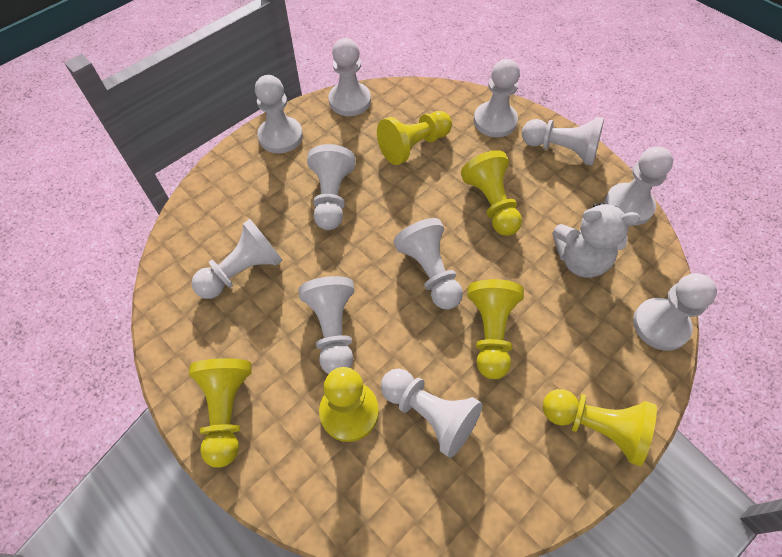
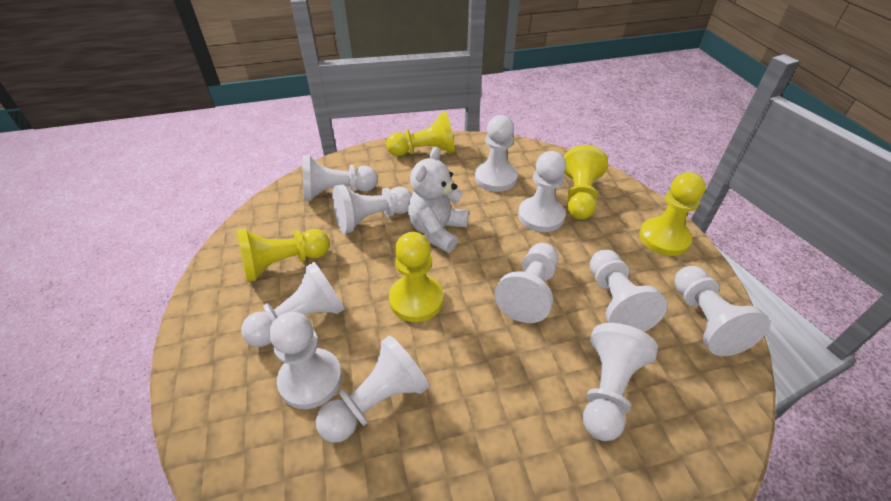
yellow pawn: 6 -> 5

